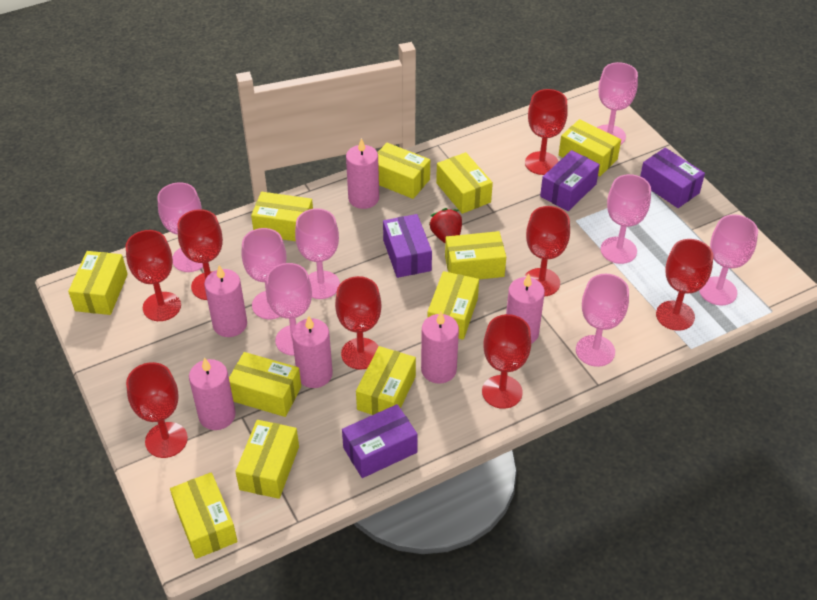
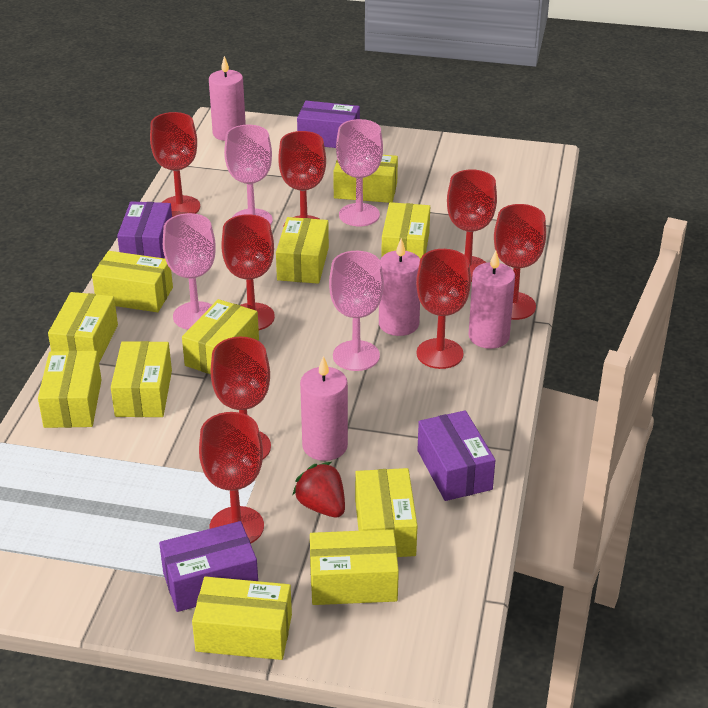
pink candle: 6 -> 4
pink goblet: 8 -> 4

